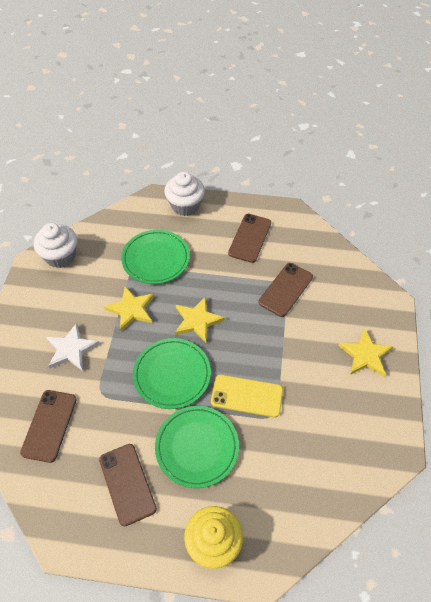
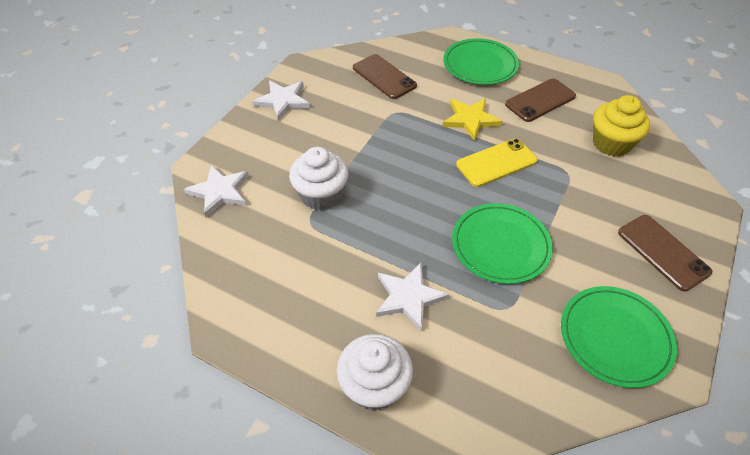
brown phone: 4 -> 3
white star: 1 -> 3
yellow star: 3 -> 1

